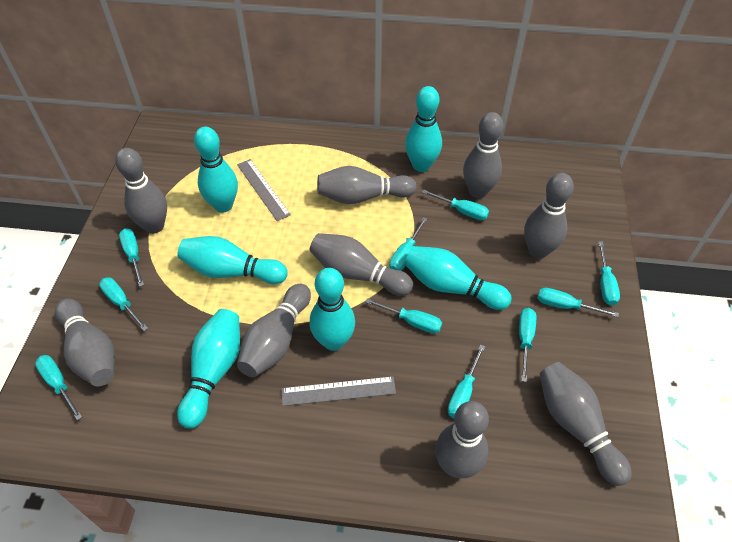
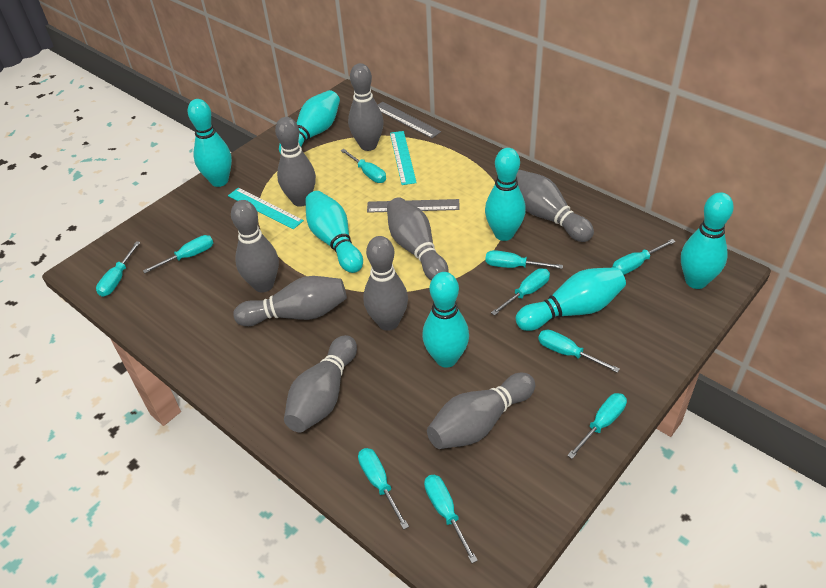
turquoise bowling pin: 6 -> 7
turquoise ruler: 0 -> 2

